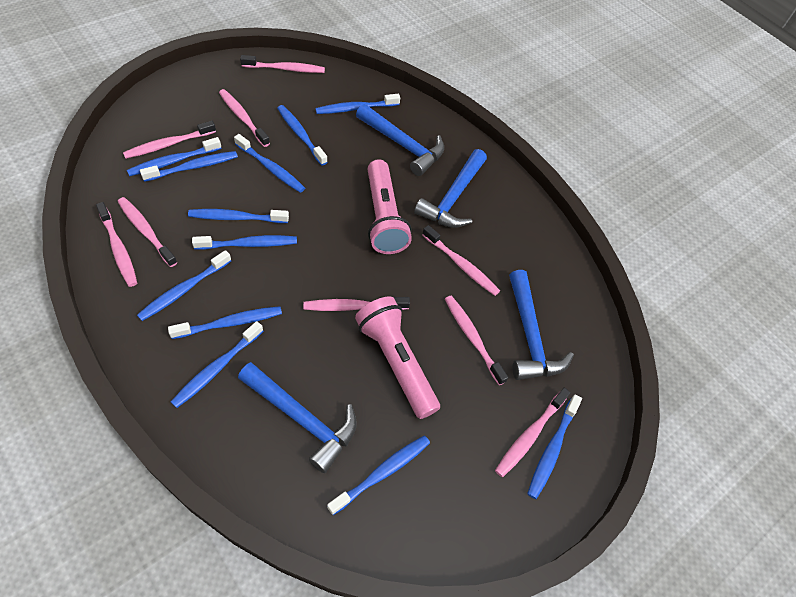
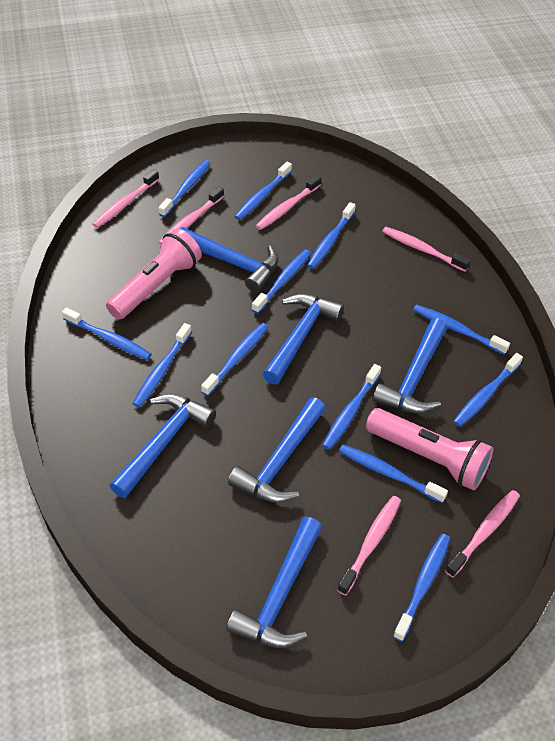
blue hammer: 4 -> 6
pink toothbrush: 9 -> 6

